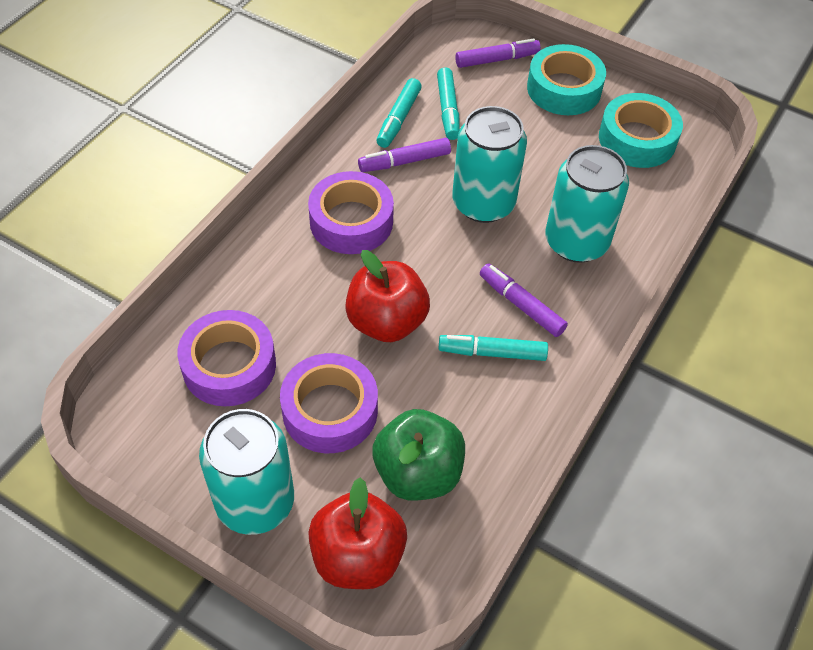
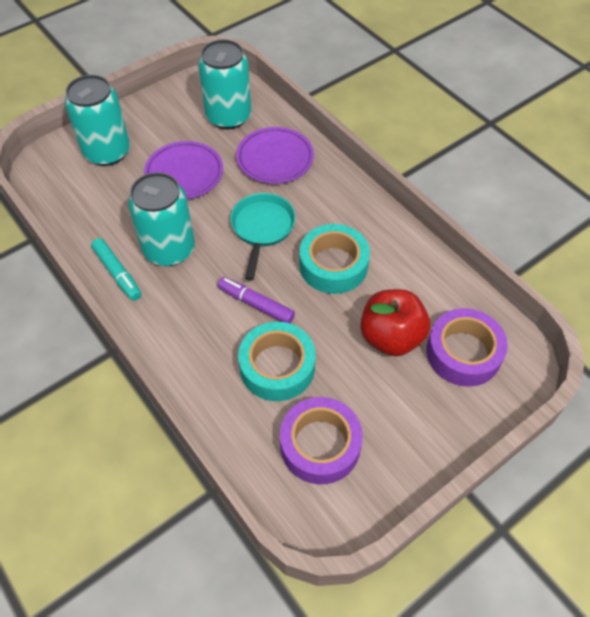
green apple: 1 -> 0
purple marker: 3 -> 1
purple plate: 0 -> 2
purple tape: 3 -> 2
red apple: 2 -> 1
turquoise marker: 3 -> 1
turquoise pan: 0 -> 1

